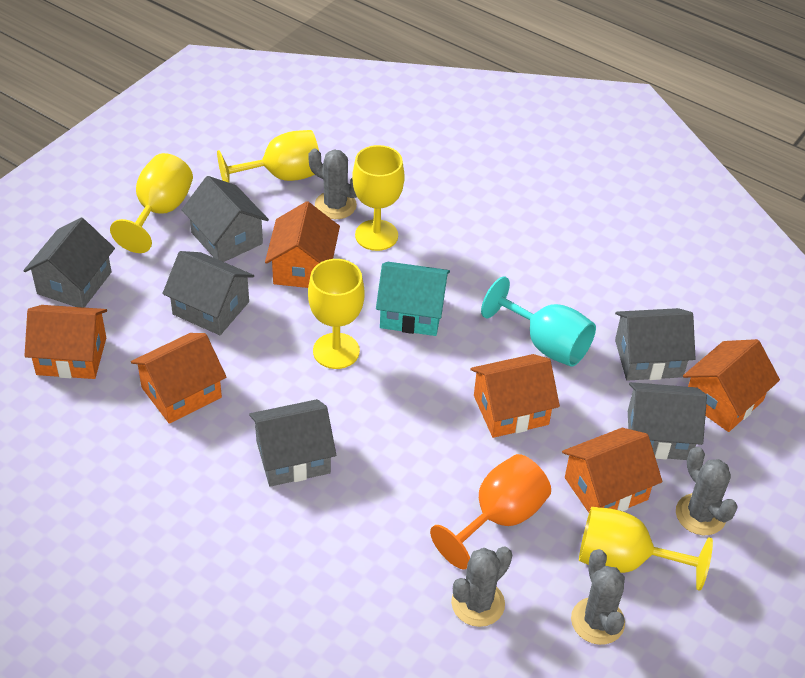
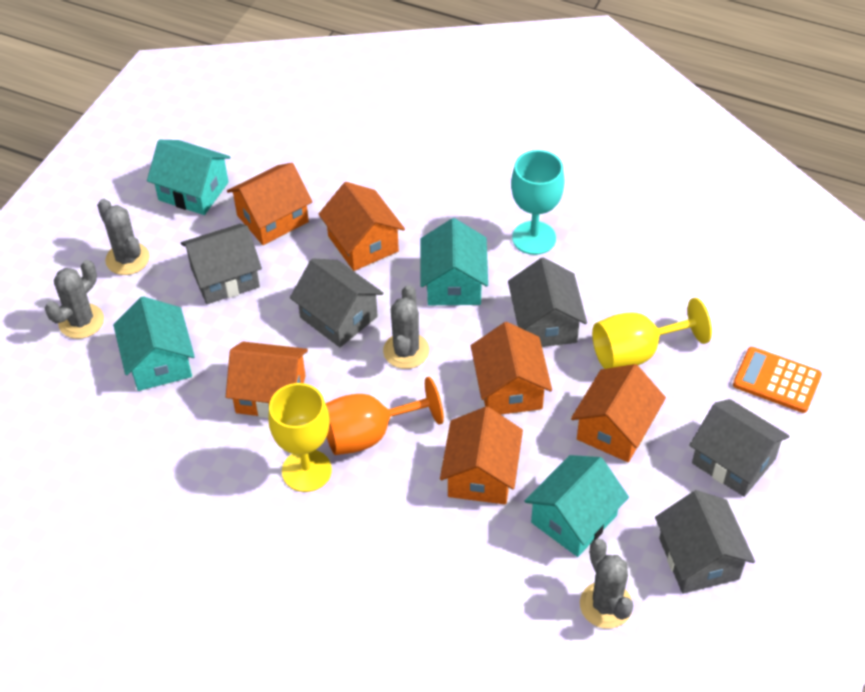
grey house: 6 -> 5
orange calculator: 0 -> 1
turquoise house: 1 -> 4
yellow goblet: 5 -> 2

